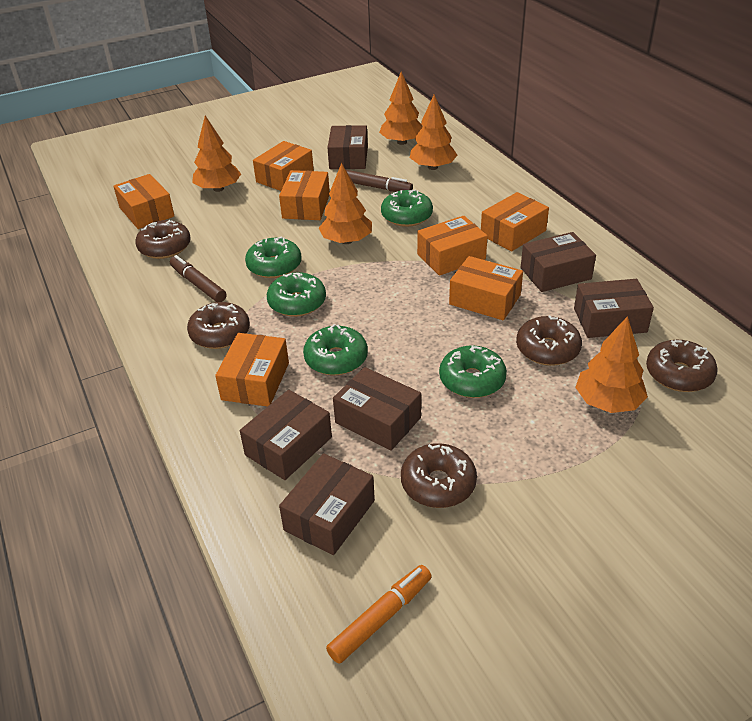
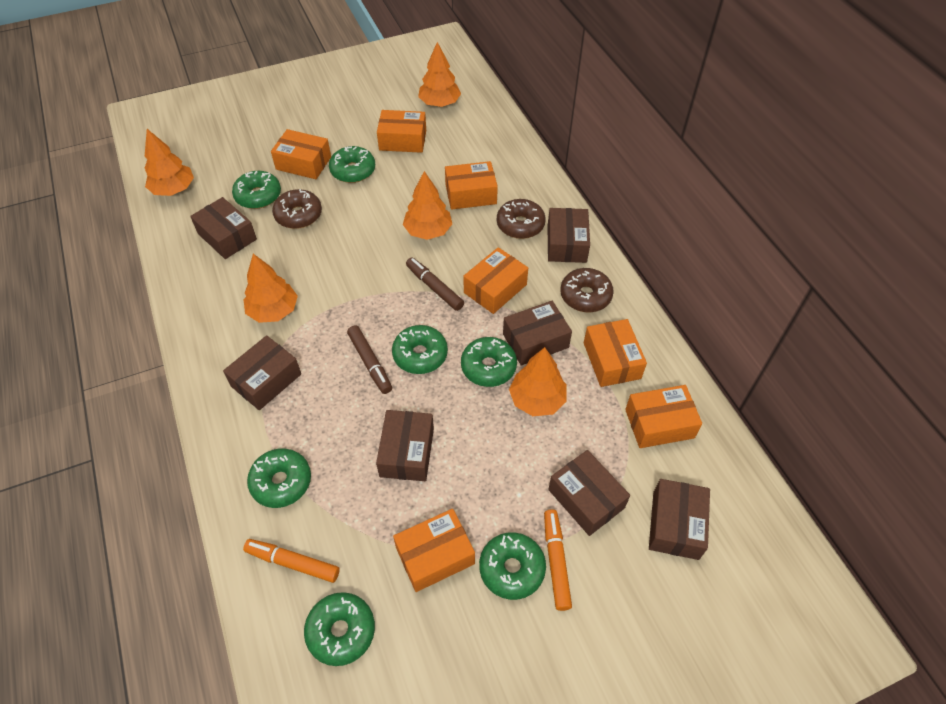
brown box: 6 -> 7
brown donut: 5 -> 3
green donut: 5 -> 7
orange marker: 1 -> 2

